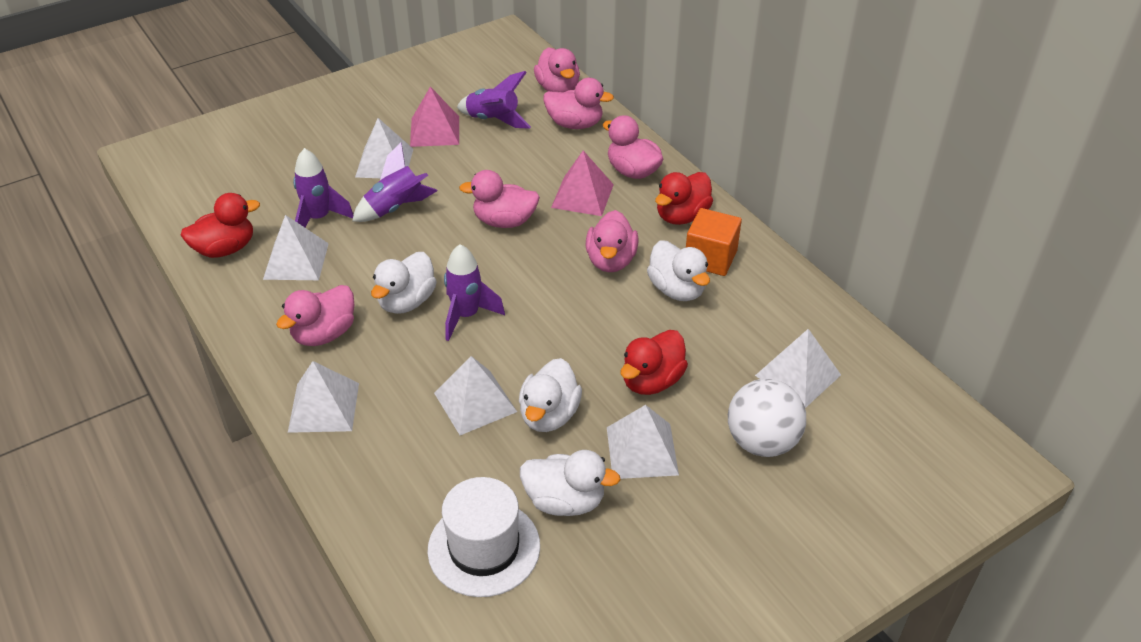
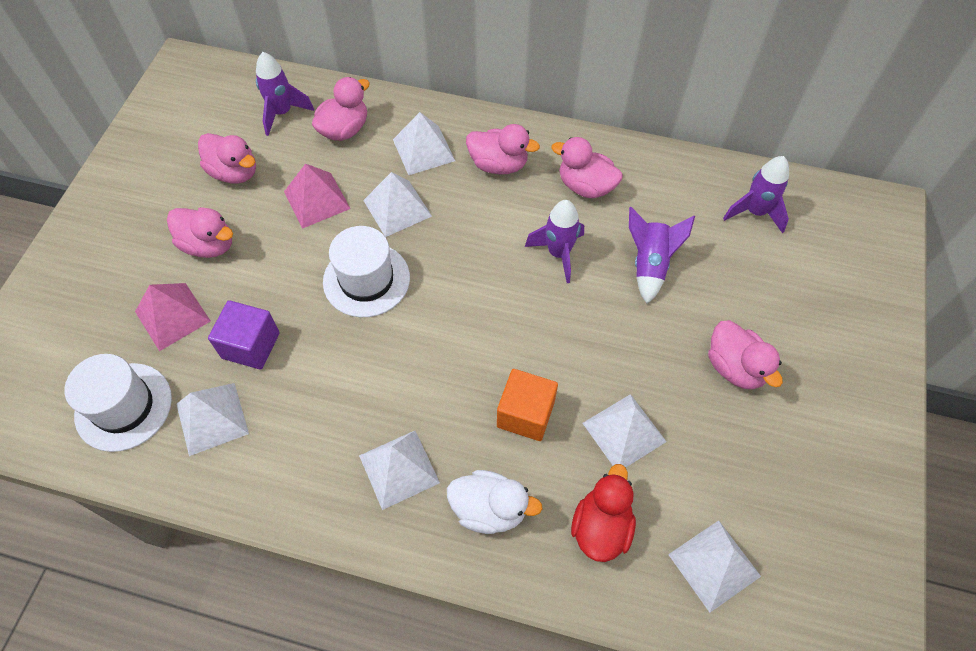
purple cube: 0 -> 1
red duck: 3 -> 1
white ball: 1 -> 0
white duck: 4 -> 1
white hat: 1 -> 2

